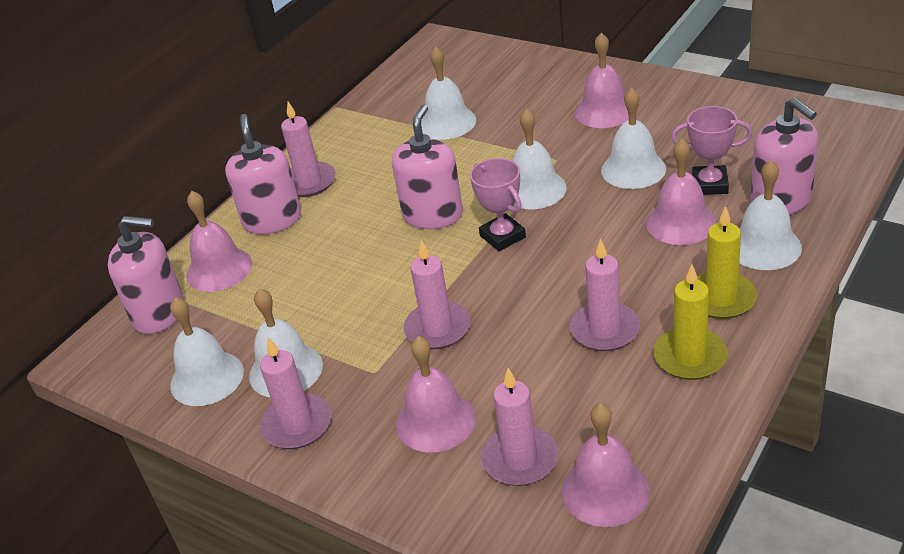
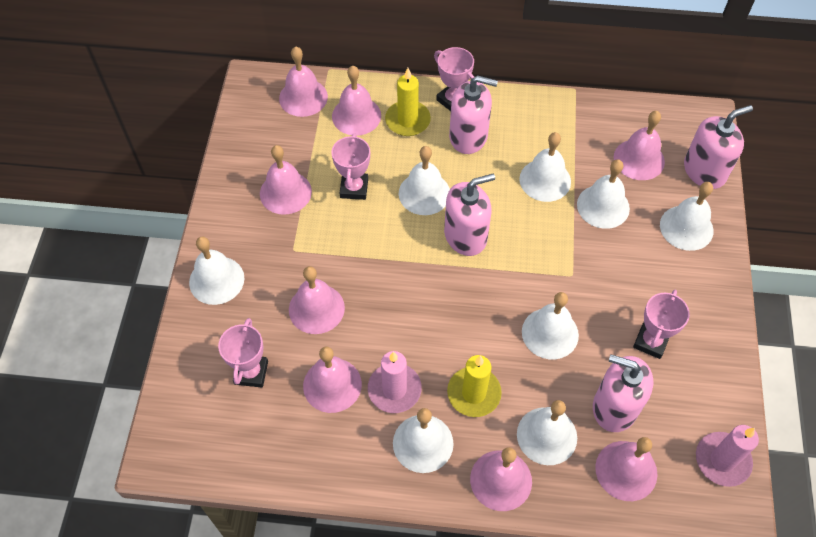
pink bell: 5 -> 8
pink candle: 5 -> 2
pink trophy: 2 -> 4
white bell: 6 -> 8

